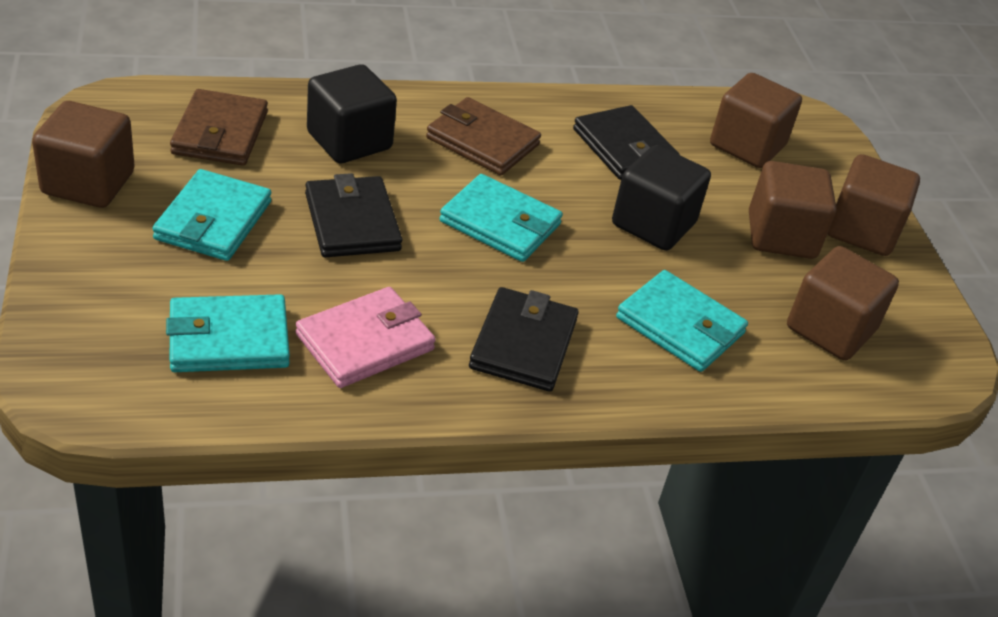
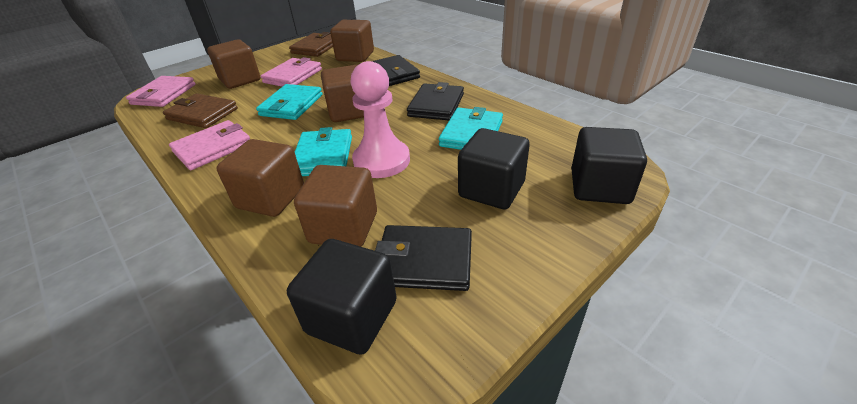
black cube: 2 -> 3
pink pawn: 0 -> 1
pink wallet: 1 -> 3
turquoise wallet: 4 -> 3

